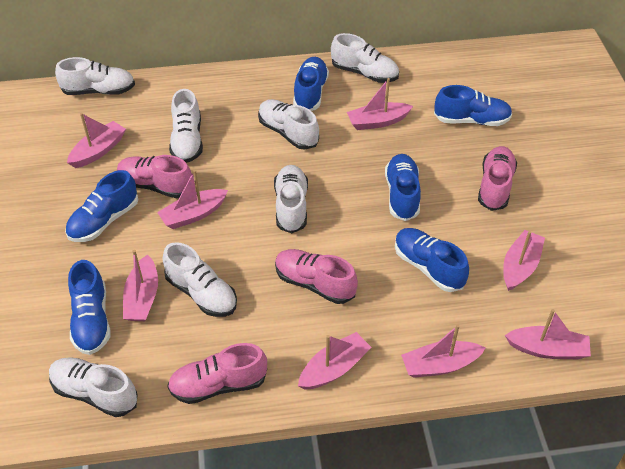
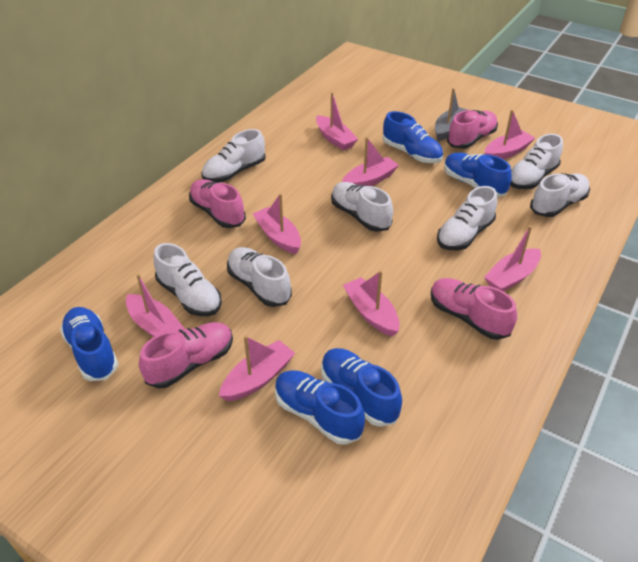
blue shoe: 6 -> 5
grey boat: 0 -> 1

